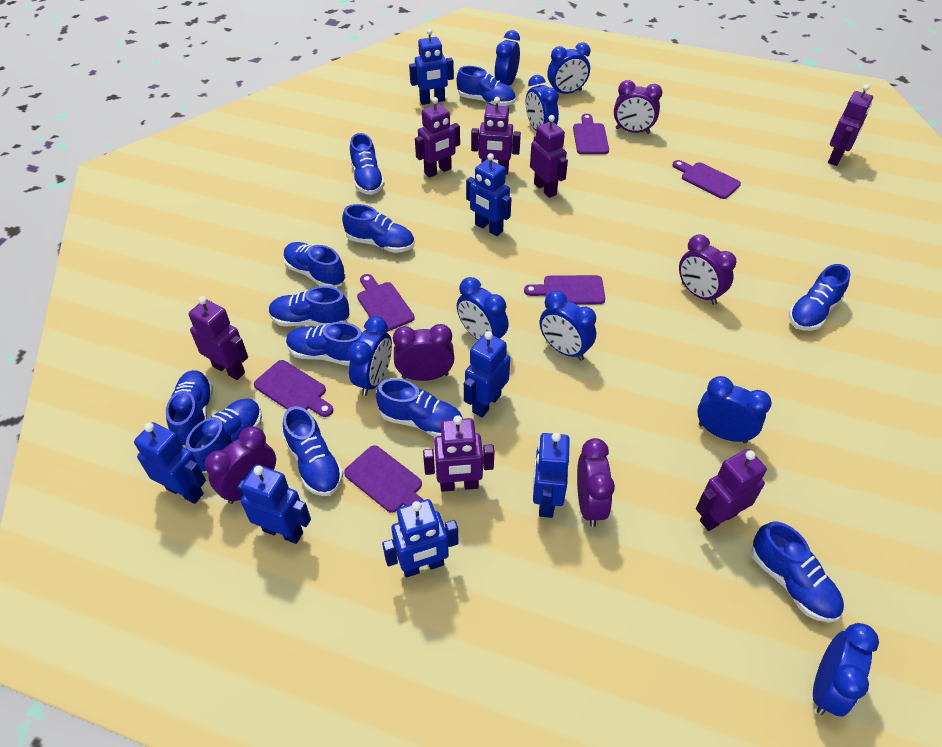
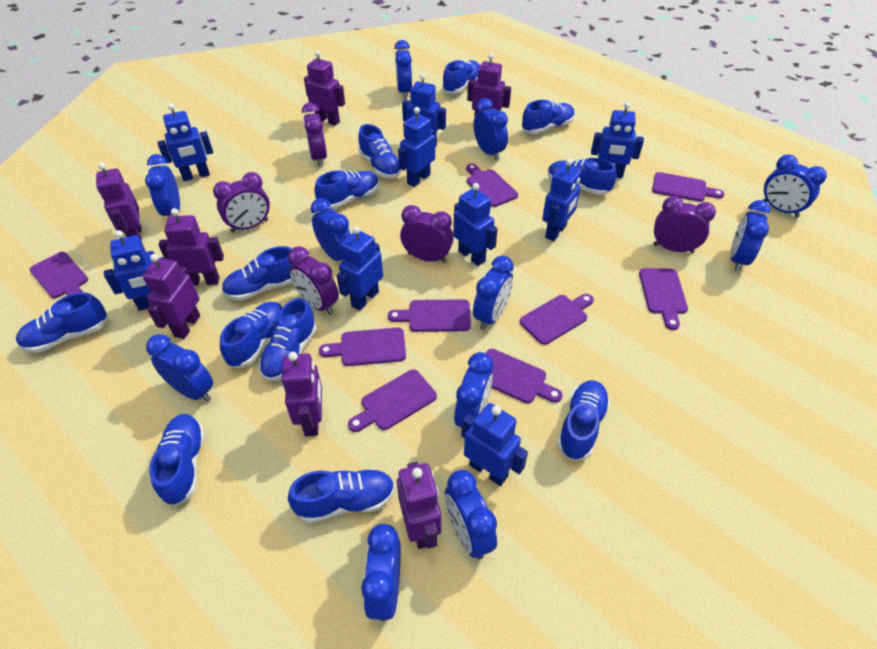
blue clock: 8 -> 11
blue robot: 7 -> 9
purple cutting board: 6 -> 9

